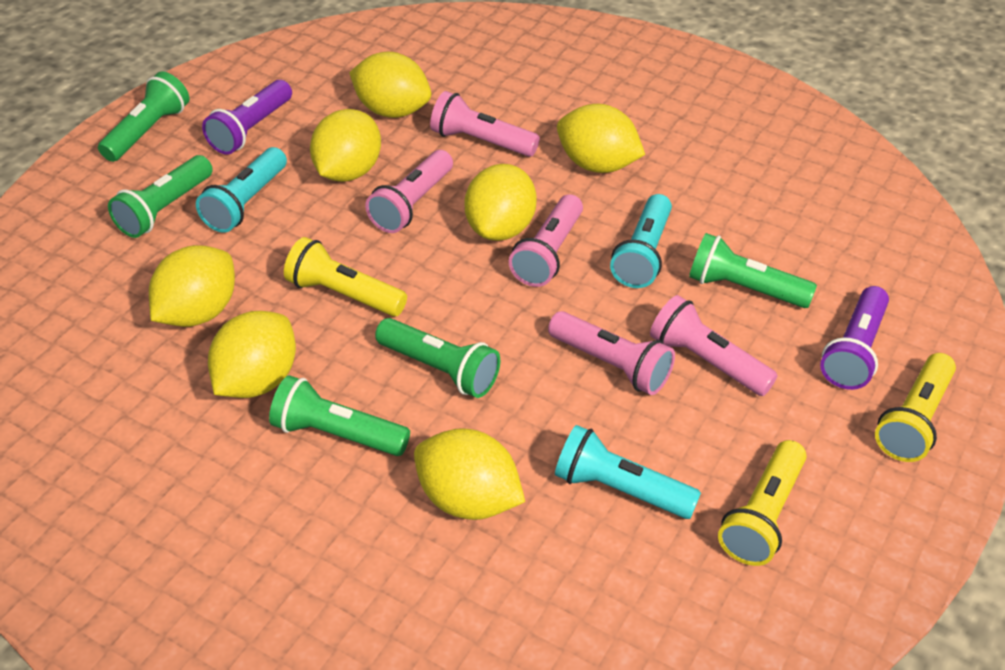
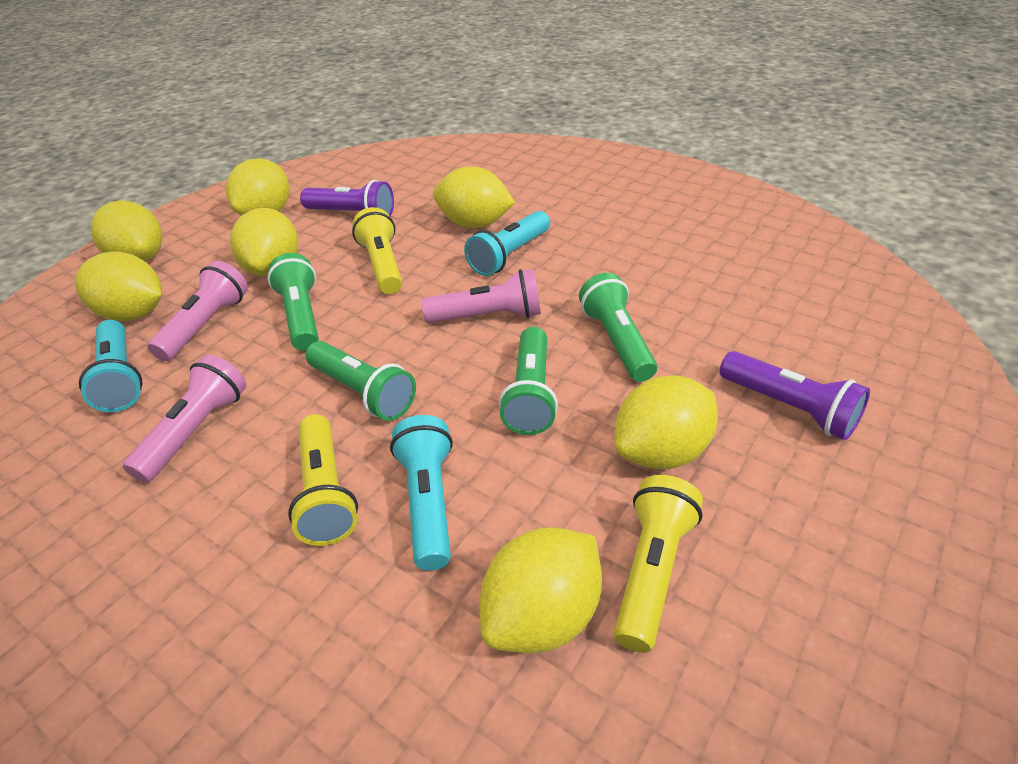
green flashlight: 5 -> 4
pink flashlight: 5 -> 3

